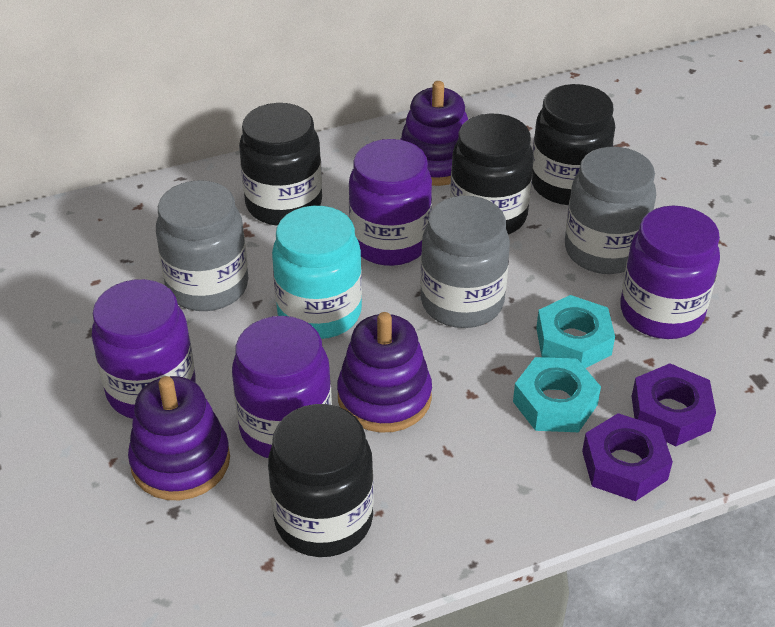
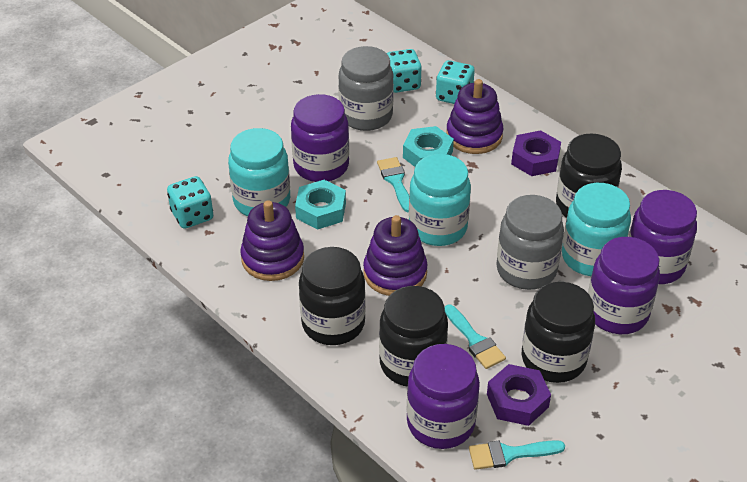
grey jar: 3 -> 2
turquoise brush: 0 -> 3
turquoise dice: 0 -> 3
turquoise jar: 1 -> 3

